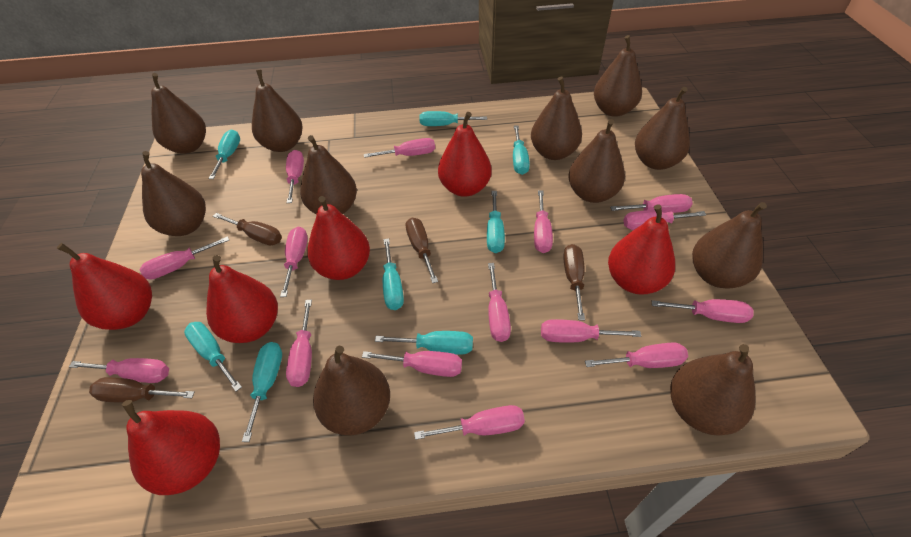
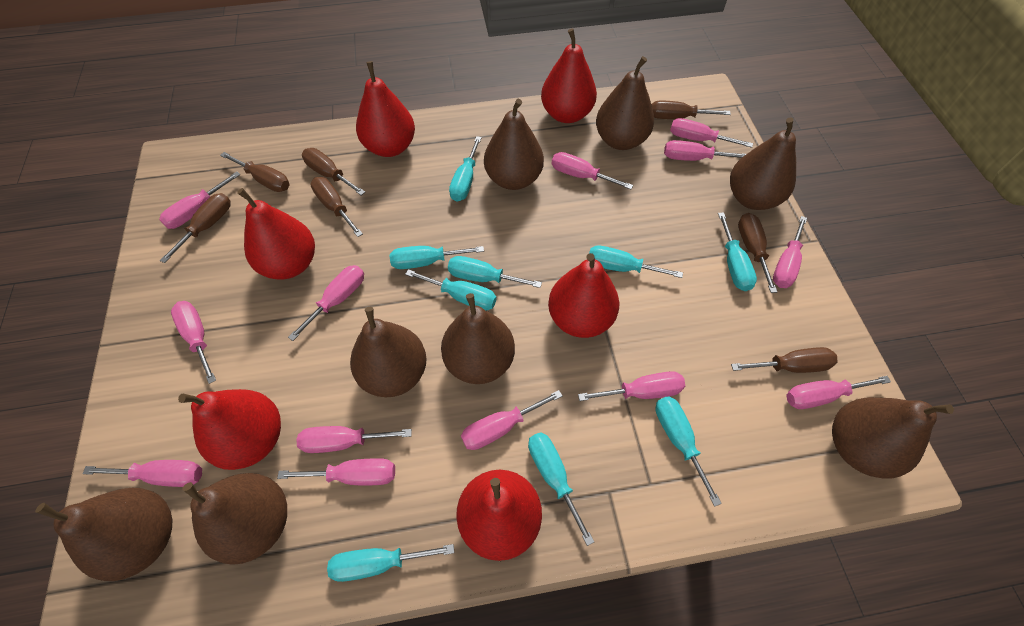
brown pear: 11 -> 8
brown screwdriver: 4 -> 7
pink screwdriver: 15 -> 13
turquoise screwdriver: 8 -> 9

